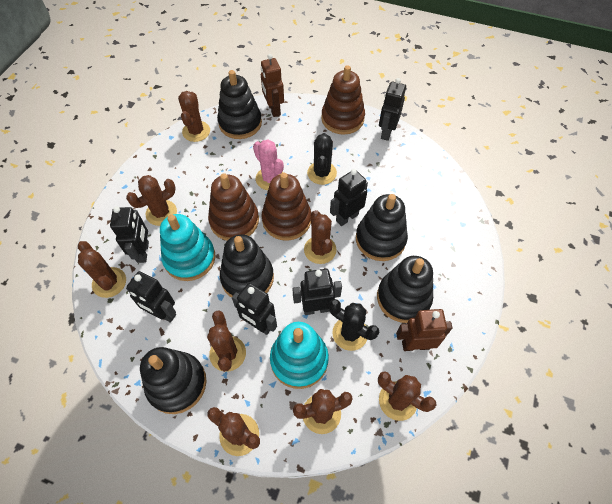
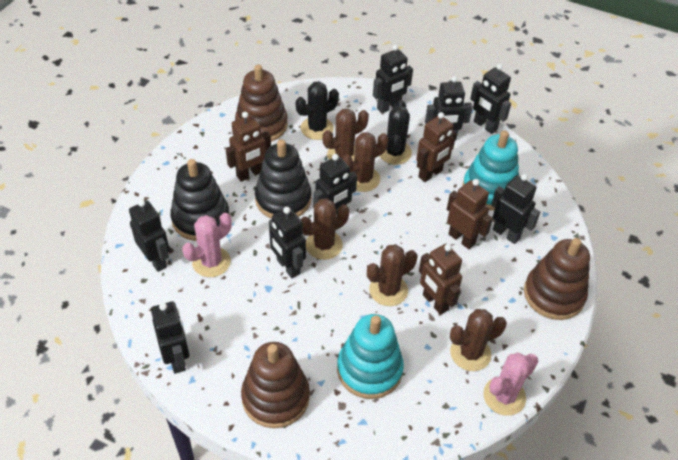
black robot: 6 -> 8
black stacking toy: 5 -> 2
brown cactus: 8 -> 5
brown robot: 2 -> 4
pink cactus: 1 -> 2

